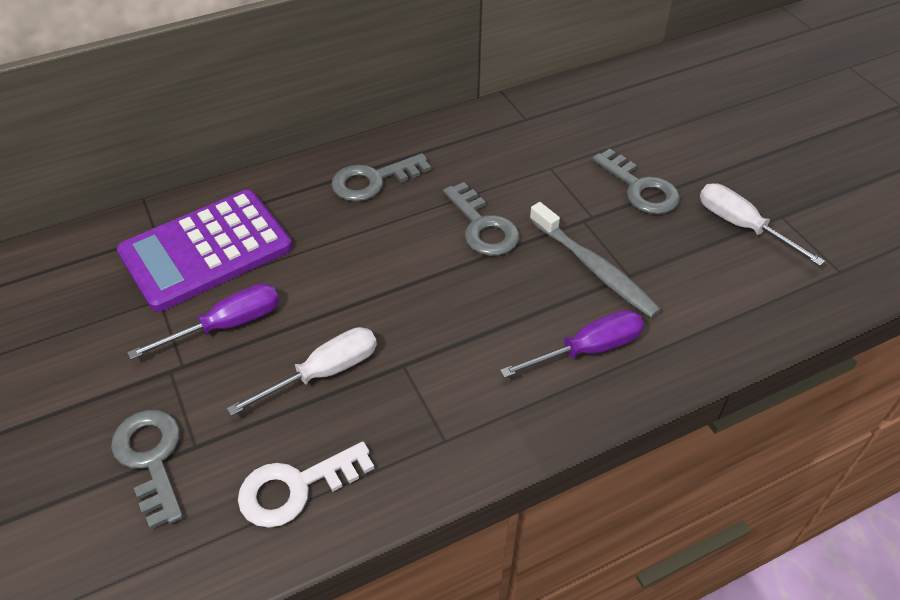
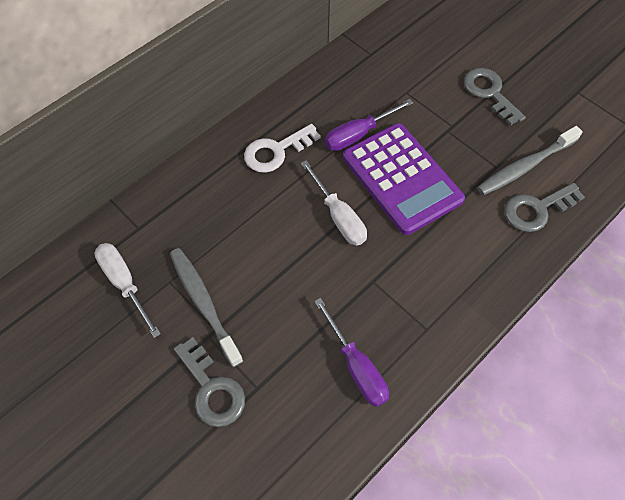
grey key: 4 -> 3
grey toothbrush: 1 -> 2

